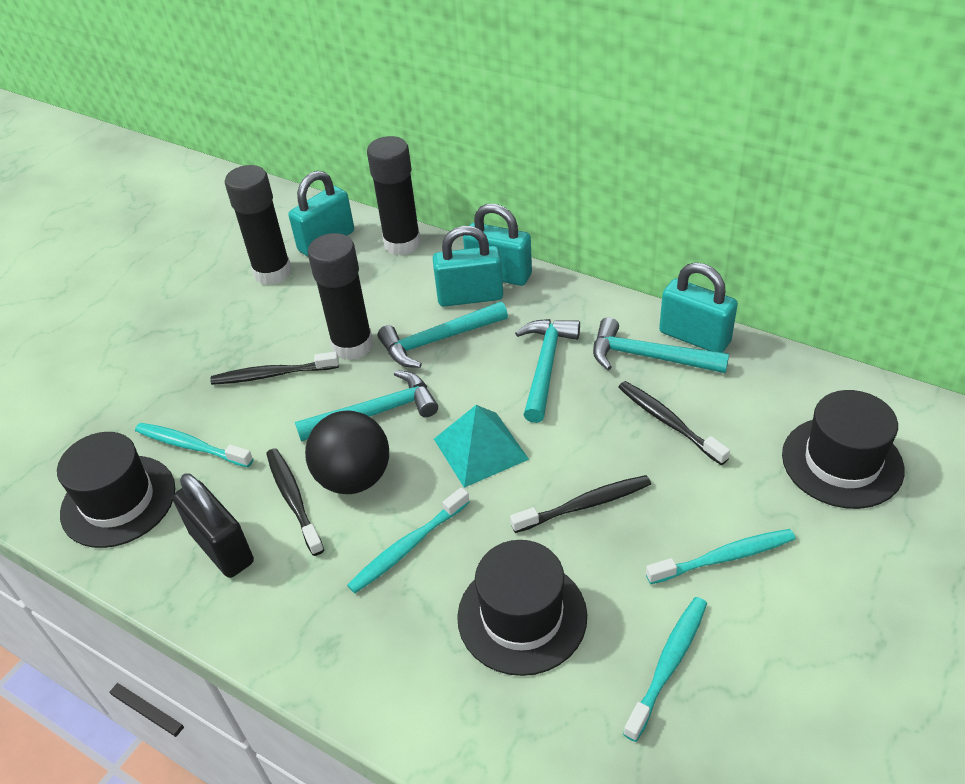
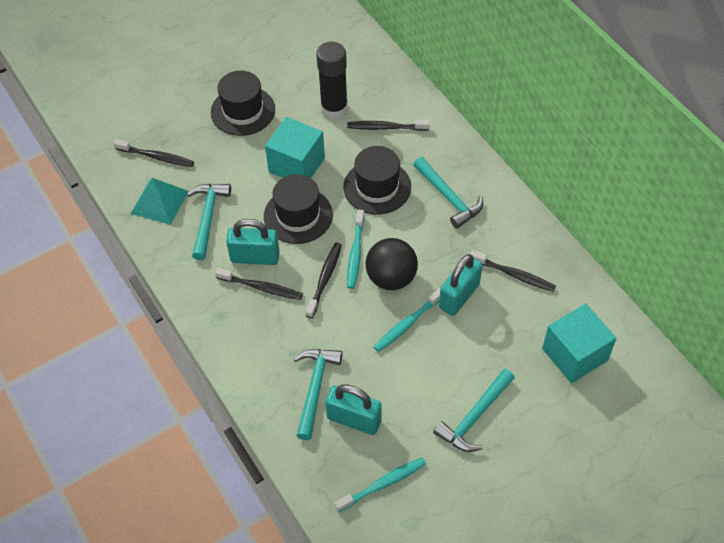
black glue stick: 3 -> 1
black padlock: 1 -> 0
black toothbrush: 4 -> 5
turquoise cube: 0 -> 2
turquoise padlock: 4 -> 3
turquoise toothbrush: 4 -> 3

